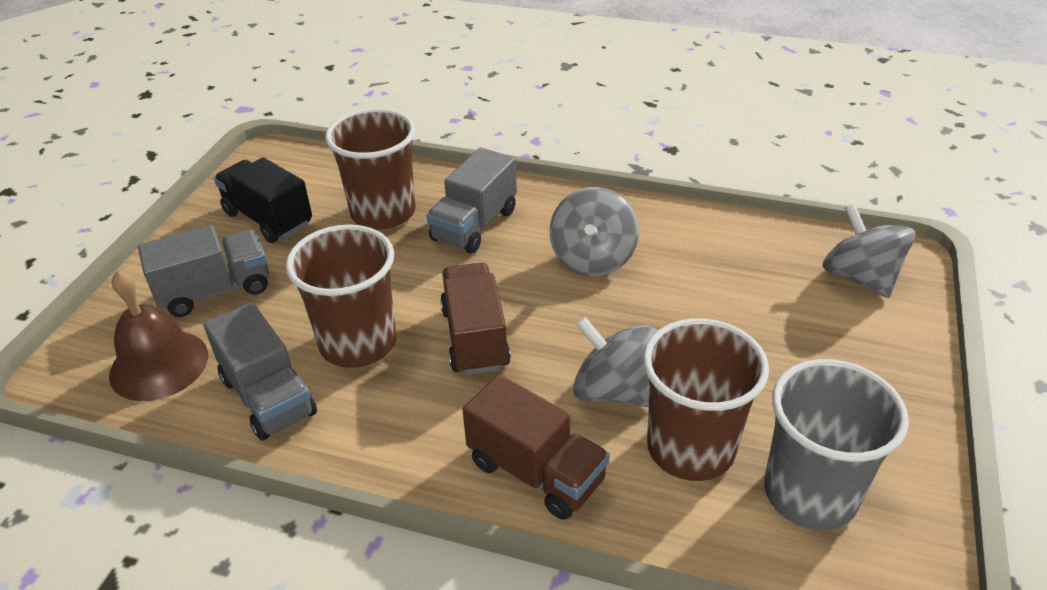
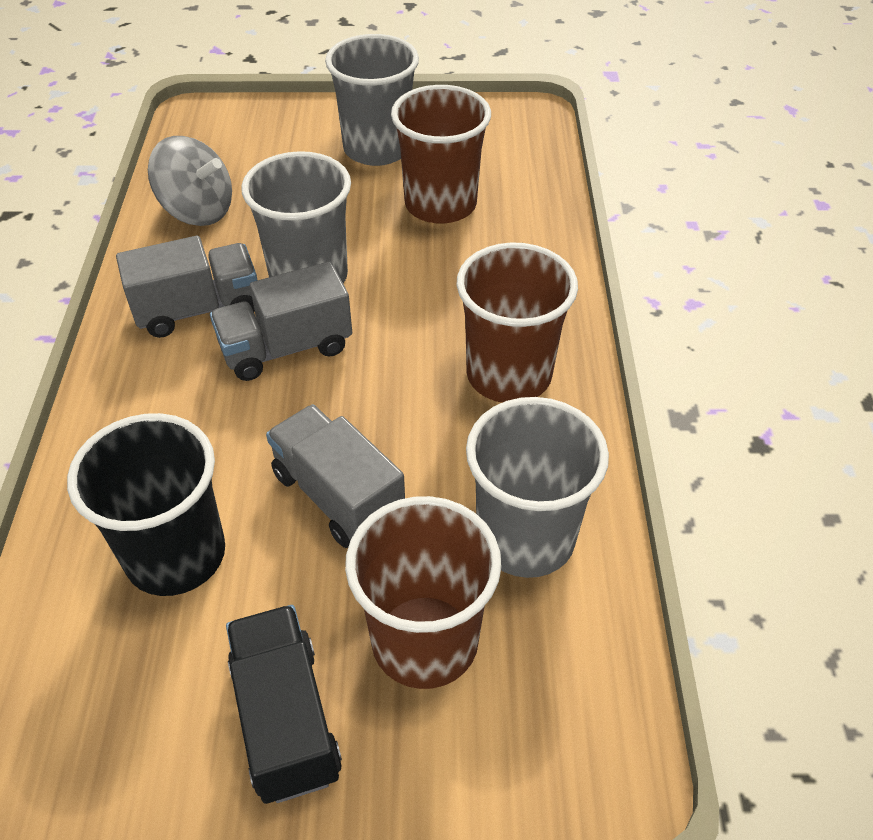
black cup: 0 -> 1
brown bell: 1 -> 0
brown truck: 2 -> 0
grey cup: 1 -> 3
grey spinning top: 3 -> 1

